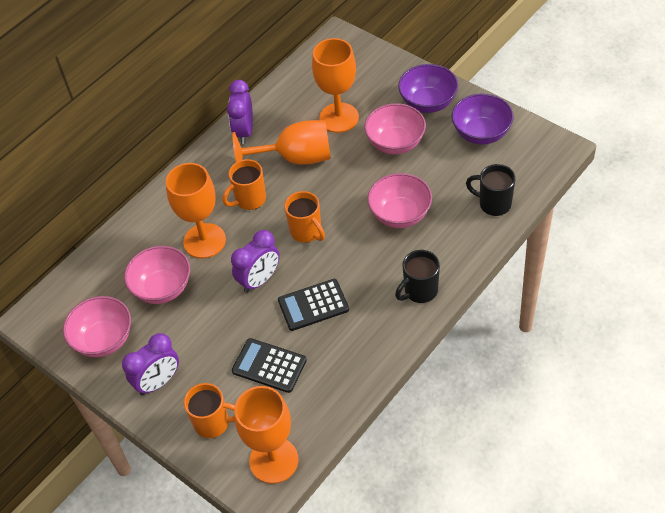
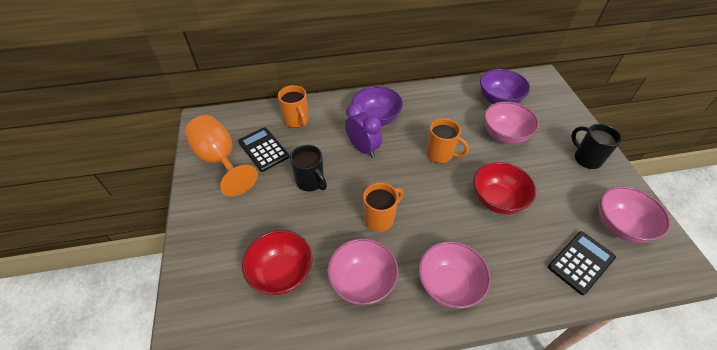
orange goblet: 4 -> 1
purple clock: 3 -> 1
red bowl: 0 -> 2

